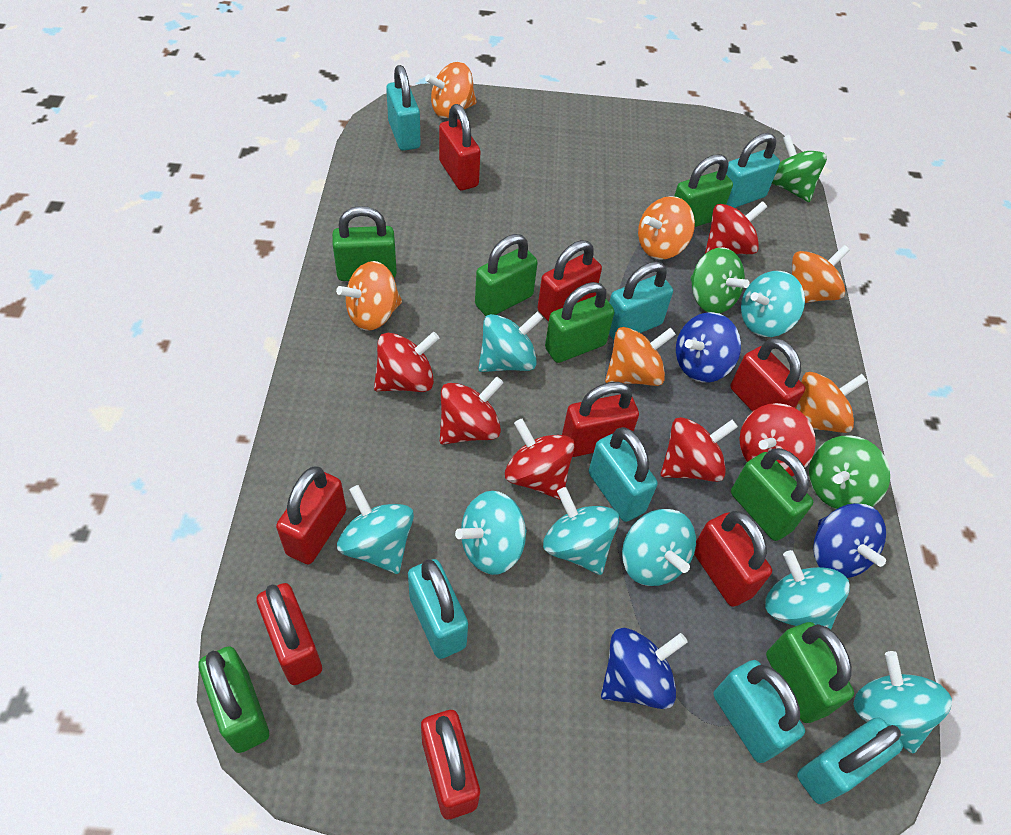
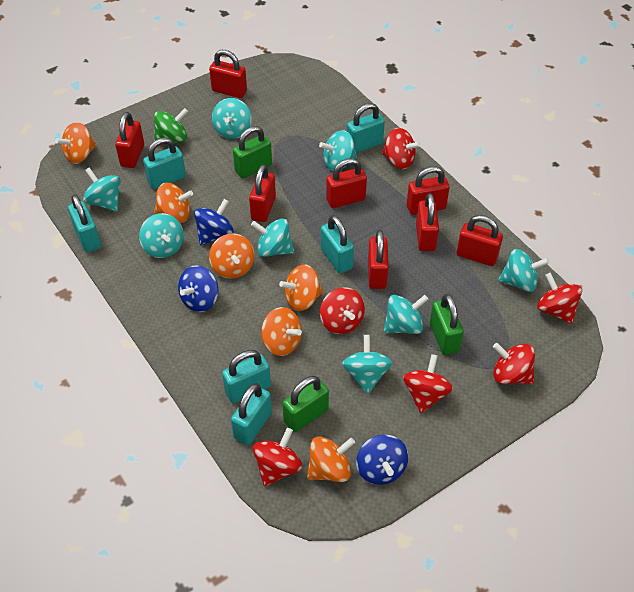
green padlock: 7 -> 3
green spinning top: 3 -> 1
turquoise padlock: 7 -> 6

